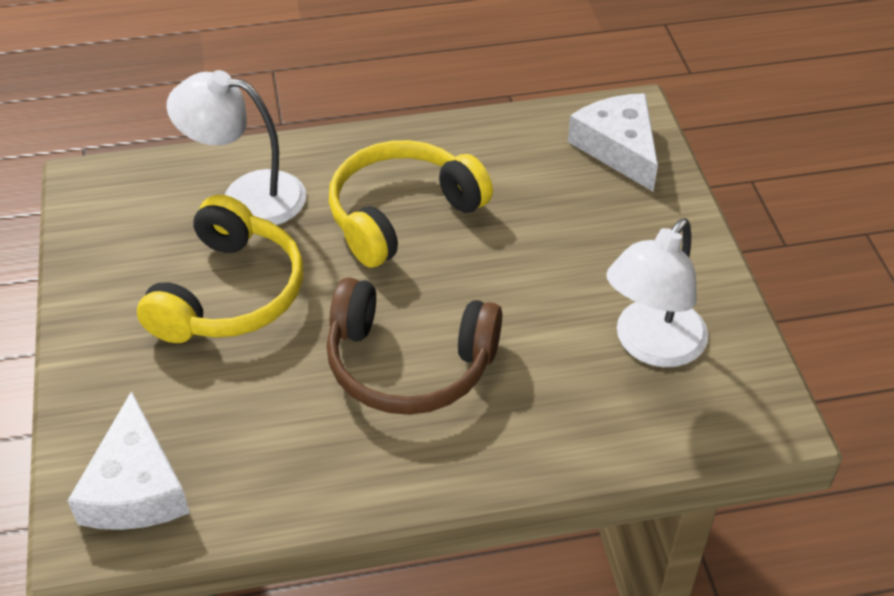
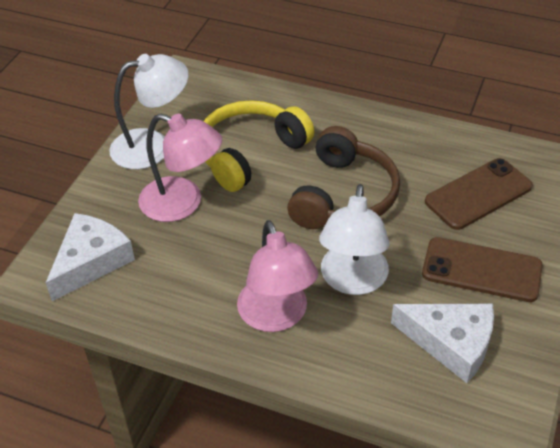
brown phone: 0 -> 2
pink lamp: 0 -> 2
yellow headphones: 2 -> 1

